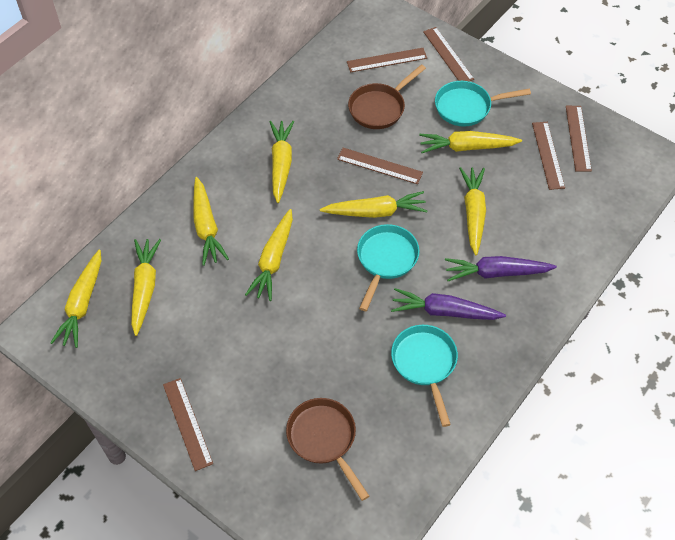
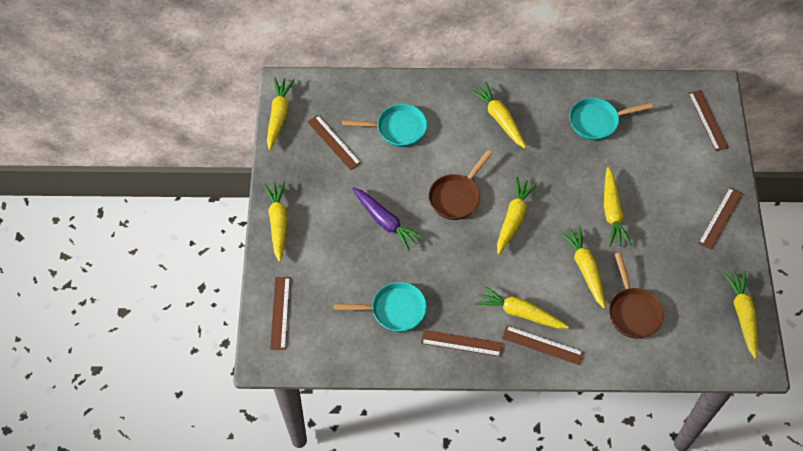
purple carrot: 2 -> 1

